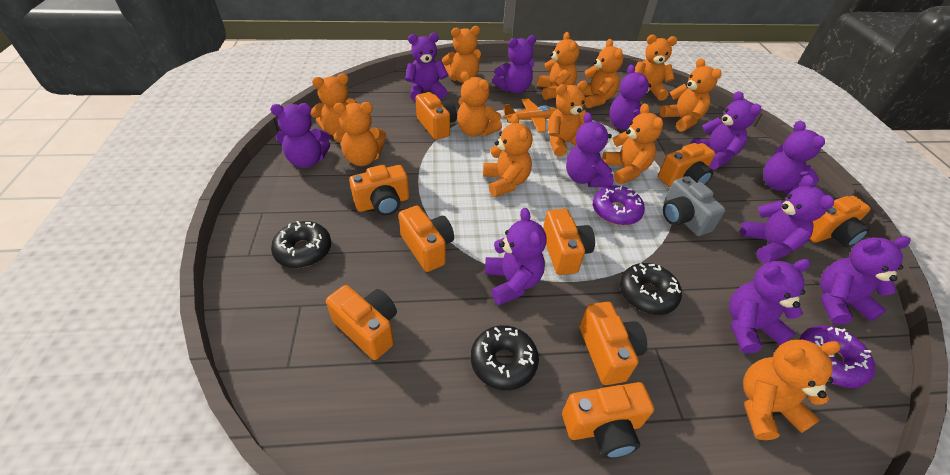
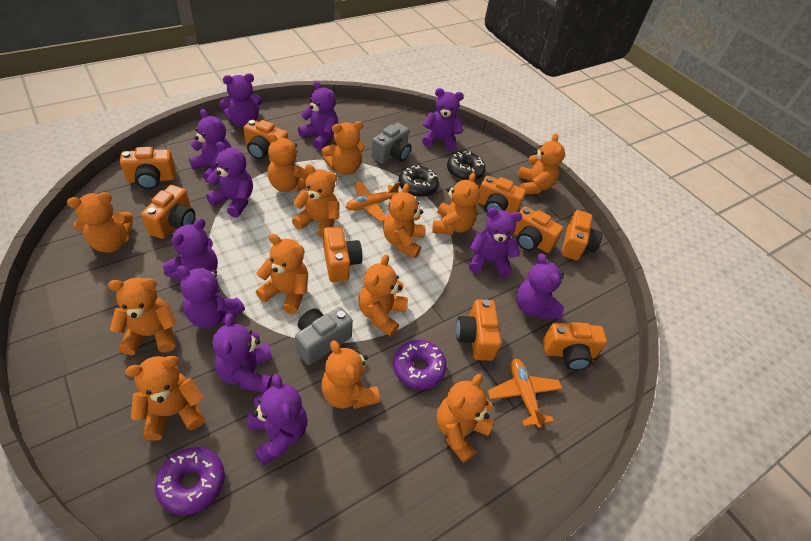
black donut: 3 -> 2
grey camera: 1 -> 2
orange plane: 1 -> 2
orange teddy bear: 12 -> 13

